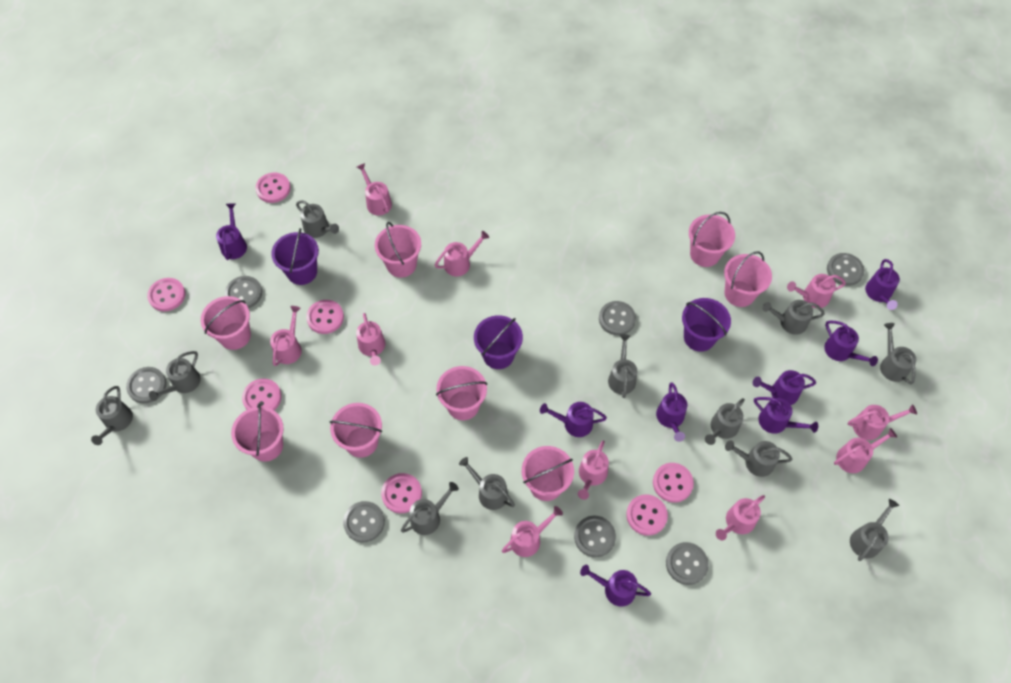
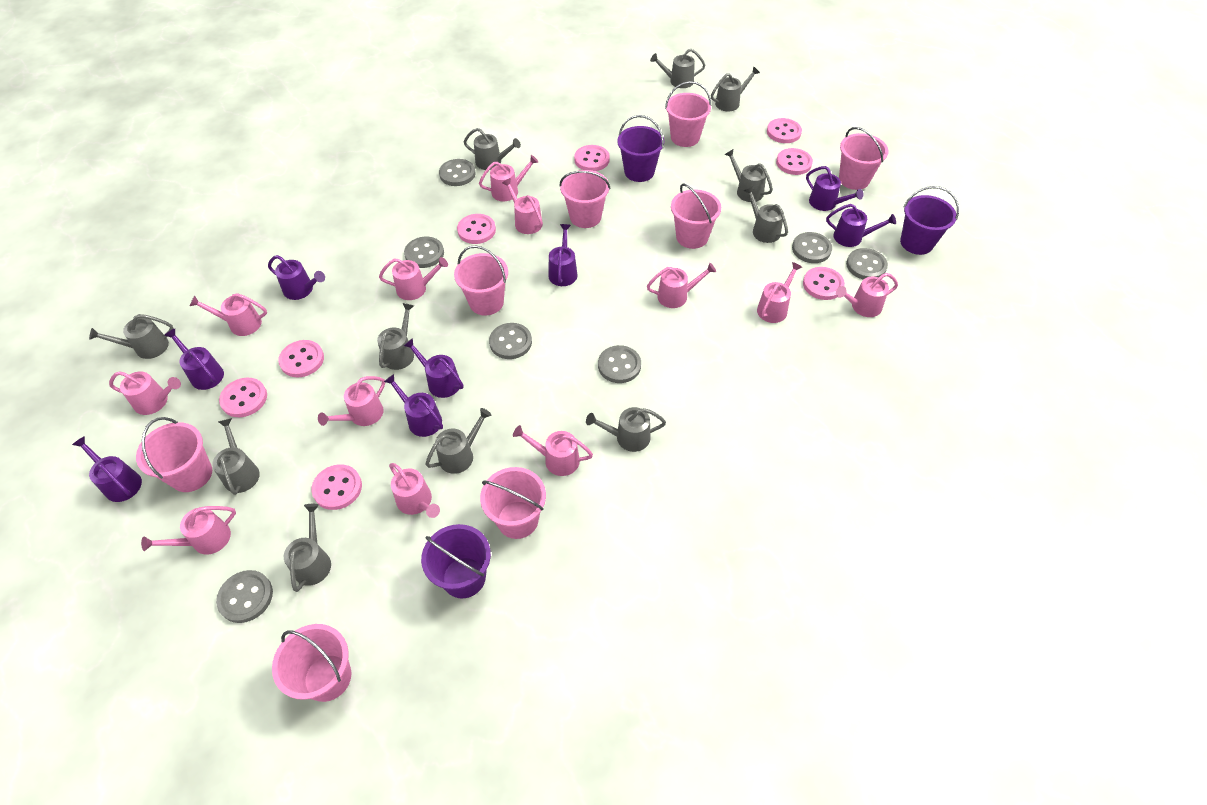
pink button: 7 -> 8
pink watering can: 10 -> 12

